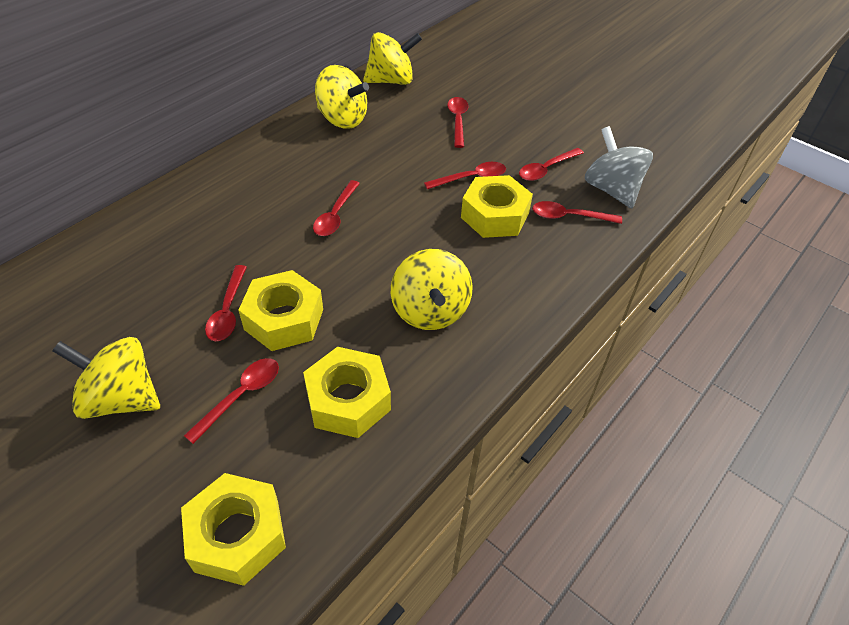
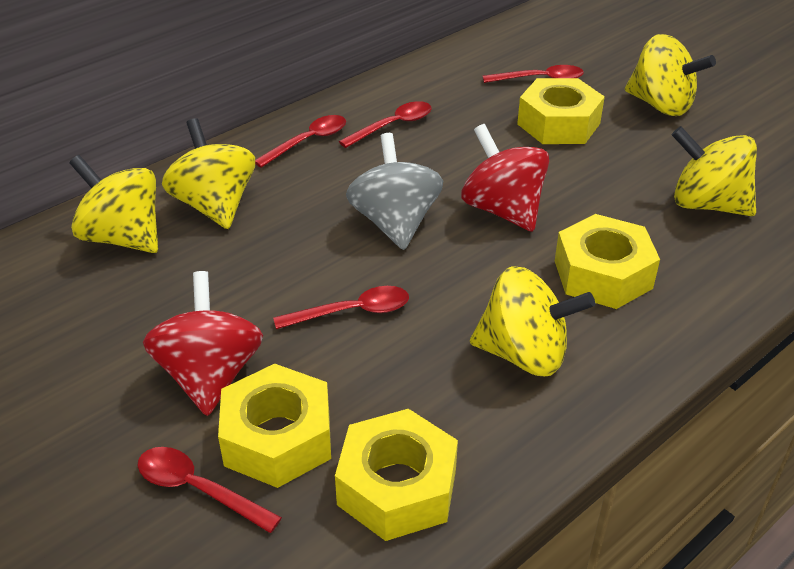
red spinning top: 0 -> 2
red spoon: 7 -> 5
yellow spinning top: 4 -> 5

